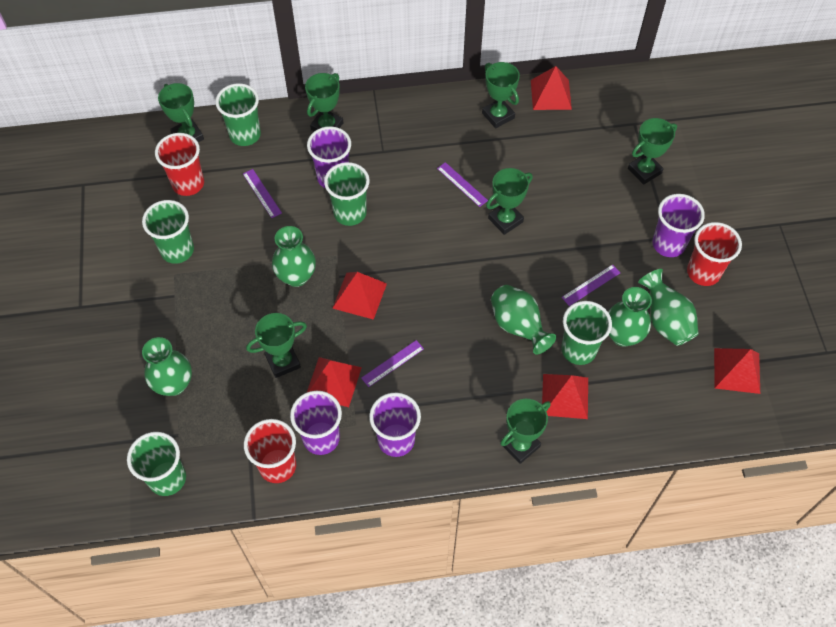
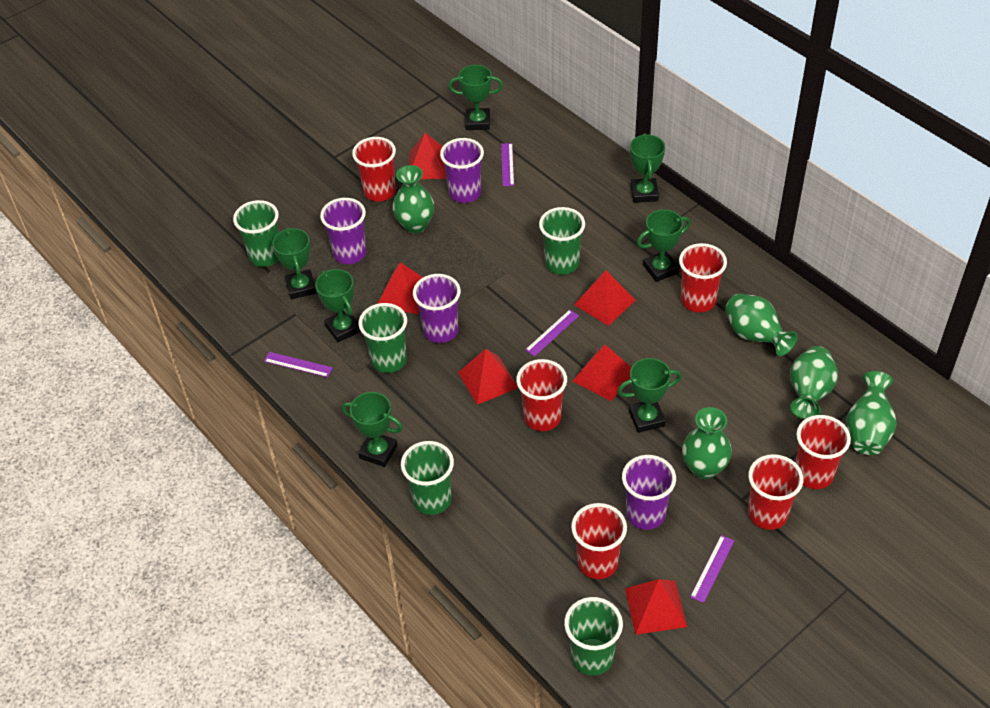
red cup: 3 -> 6
red pyramid: 5 -> 6

